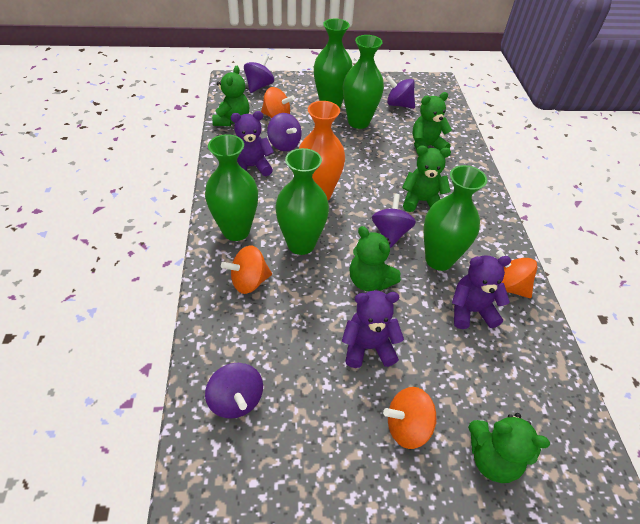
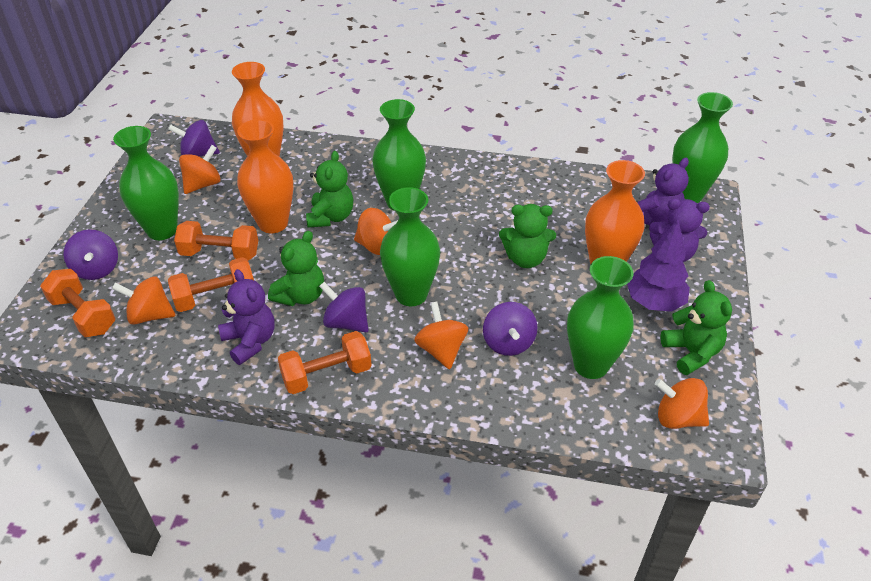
green teddy bear: 5 -> 4
orange dumbbell: 0 -> 4
orange spinning top: 4 -> 5
orange vase: 1 -> 3
purple spinning top: 5 -> 4
purple tree: 0 -> 1

